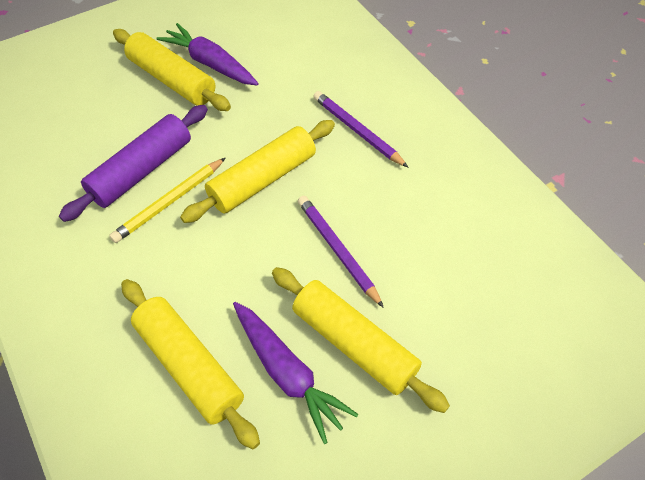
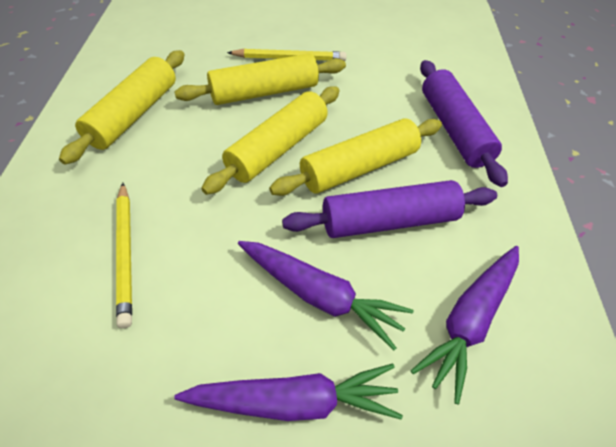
purple carrot: 2 -> 3
purple pencil: 2 -> 0
purple rolling pin: 1 -> 2
yellow pencil: 1 -> 2

